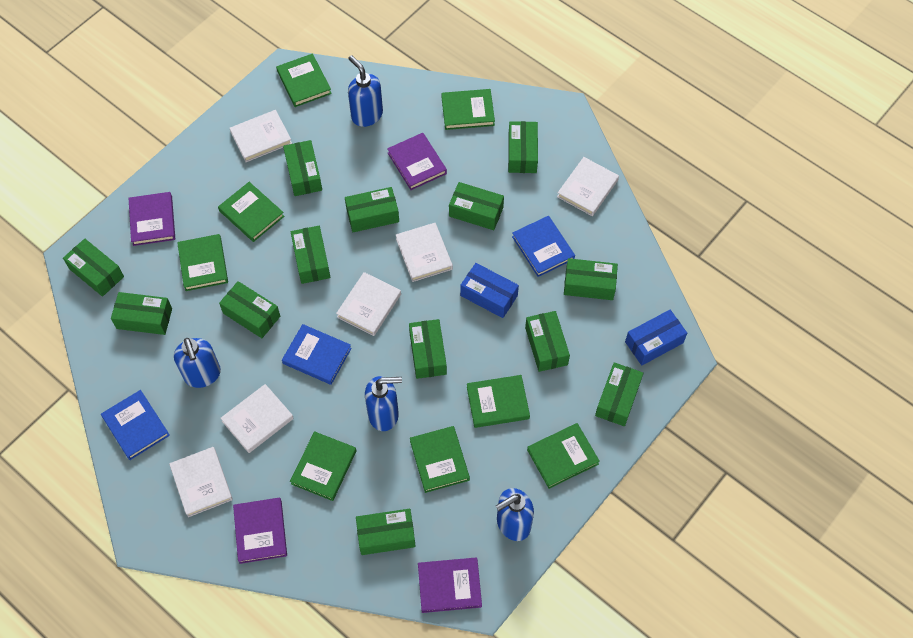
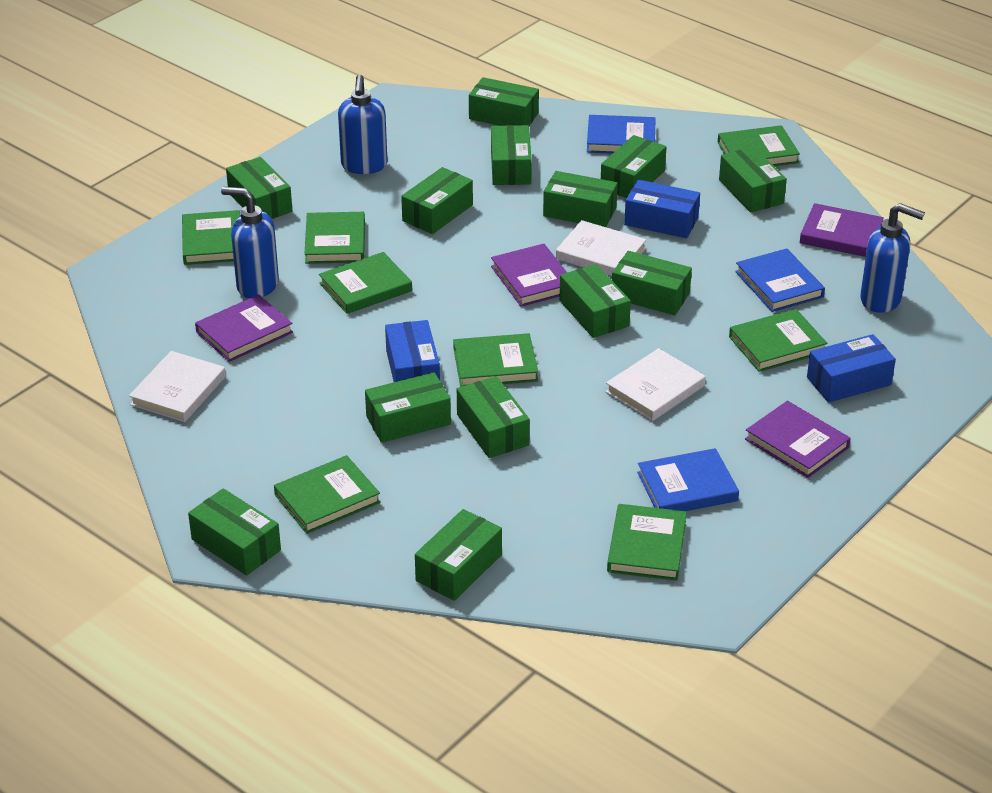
blue box: 2 -> 3
blue soap dispenser: 4 -> 3
white book: 6 -> 3

